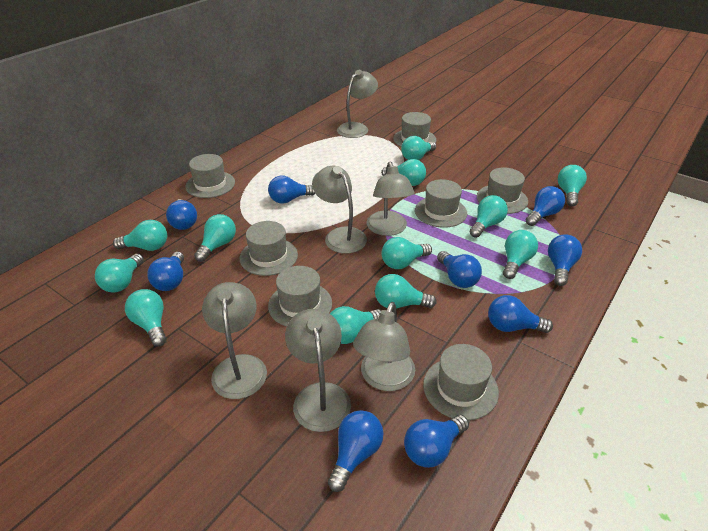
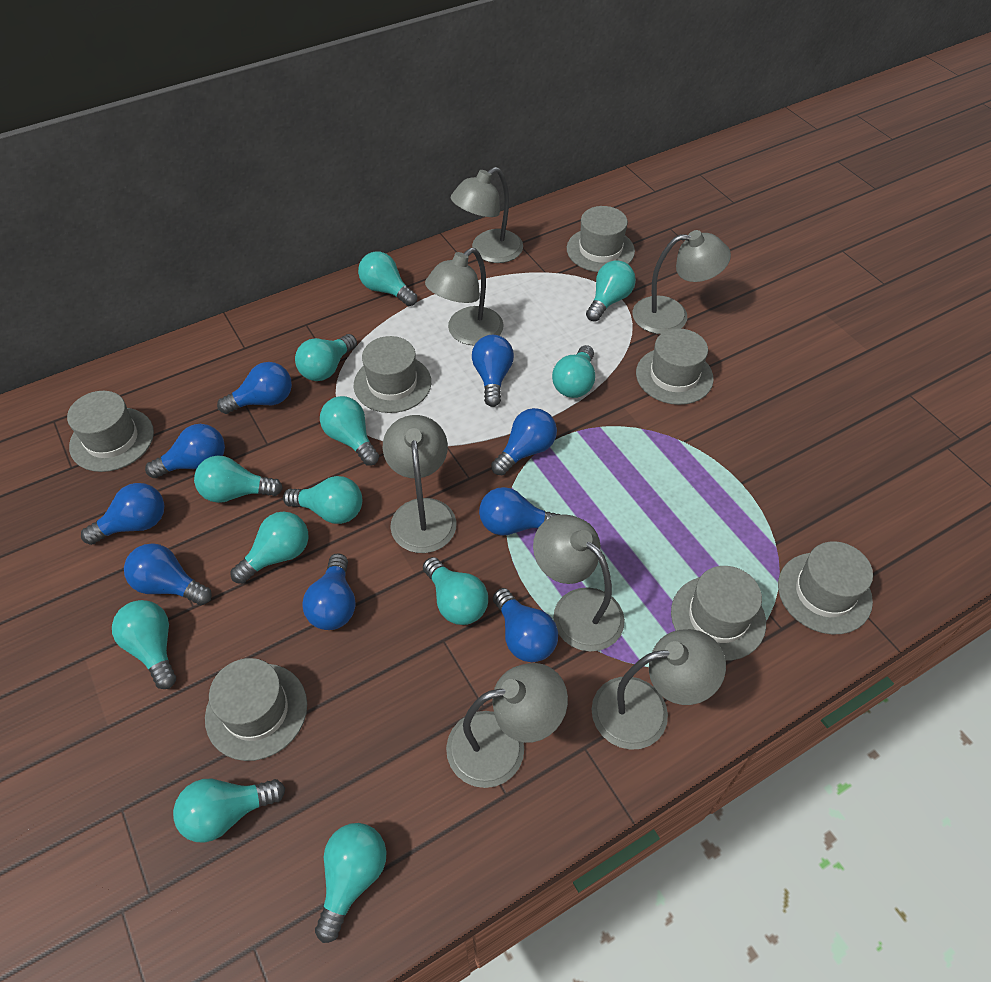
grey lamp: 6 -> 7

